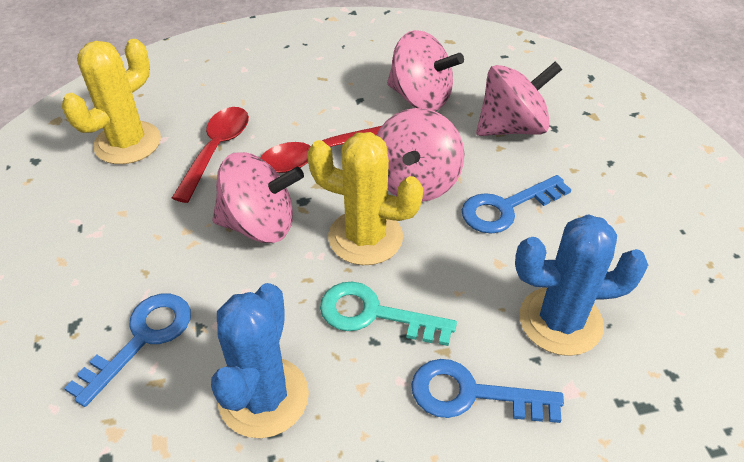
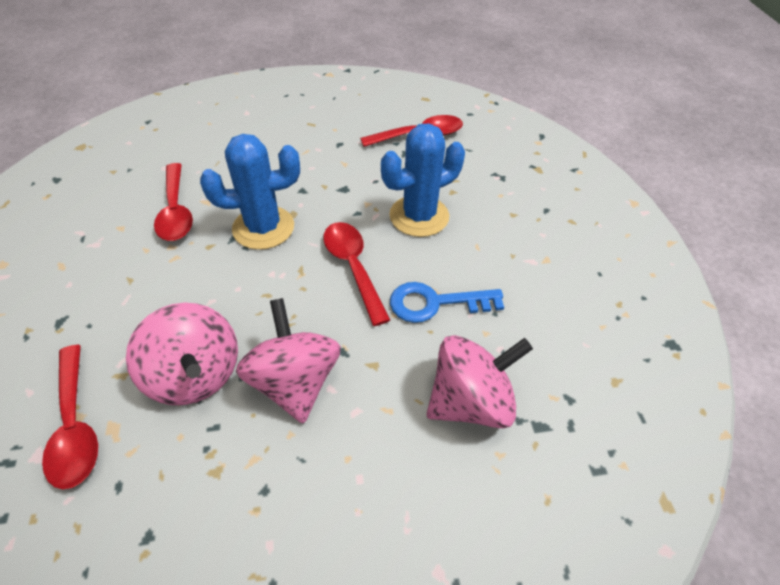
blue key: 3 -> 1
pink spinning top: 4 -> 3
red spoon: 2 -> 4
turquoise key: 1 -> 0
yellow cactus: 2 -> 0

